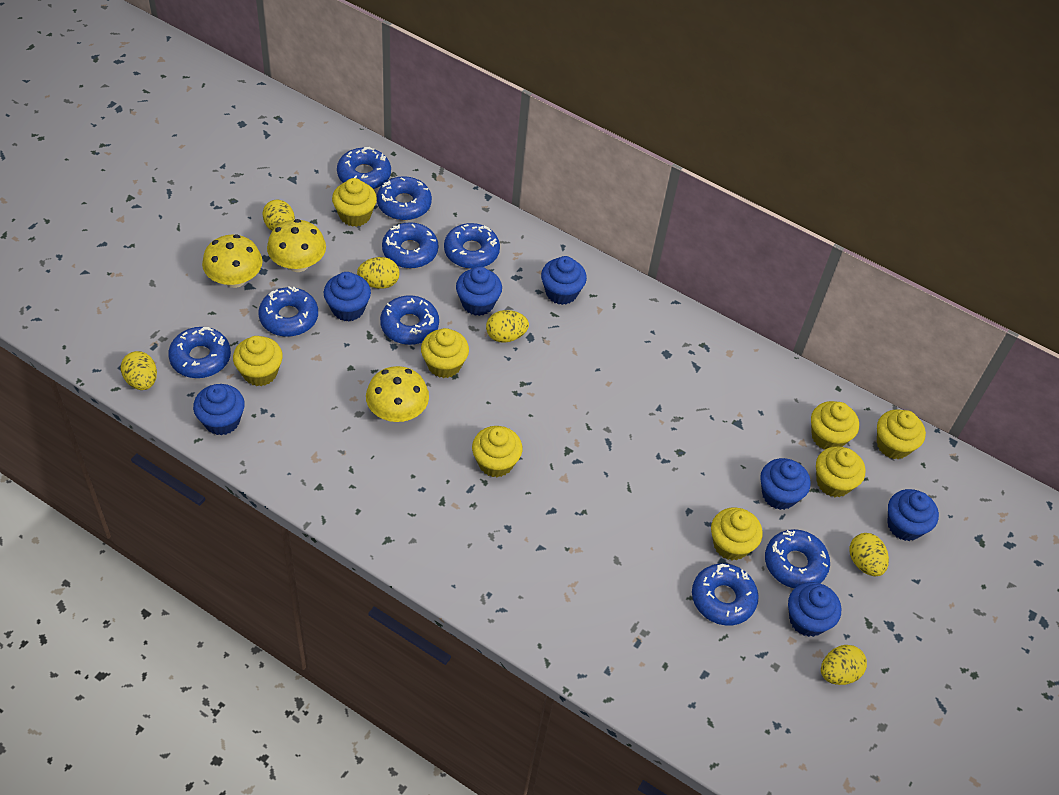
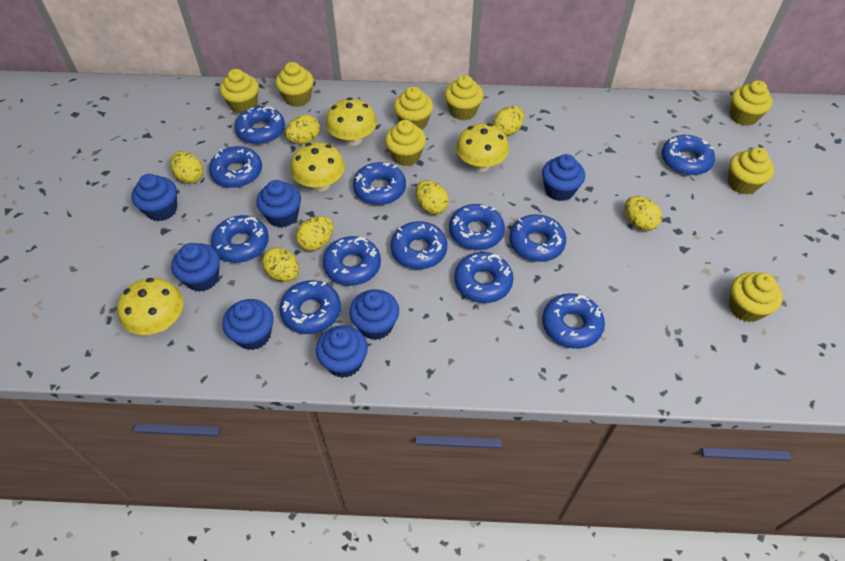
blue donut: 9 -> 12
yellow egg: 6 -> 7
yellow mushroom: 3 -> 4

